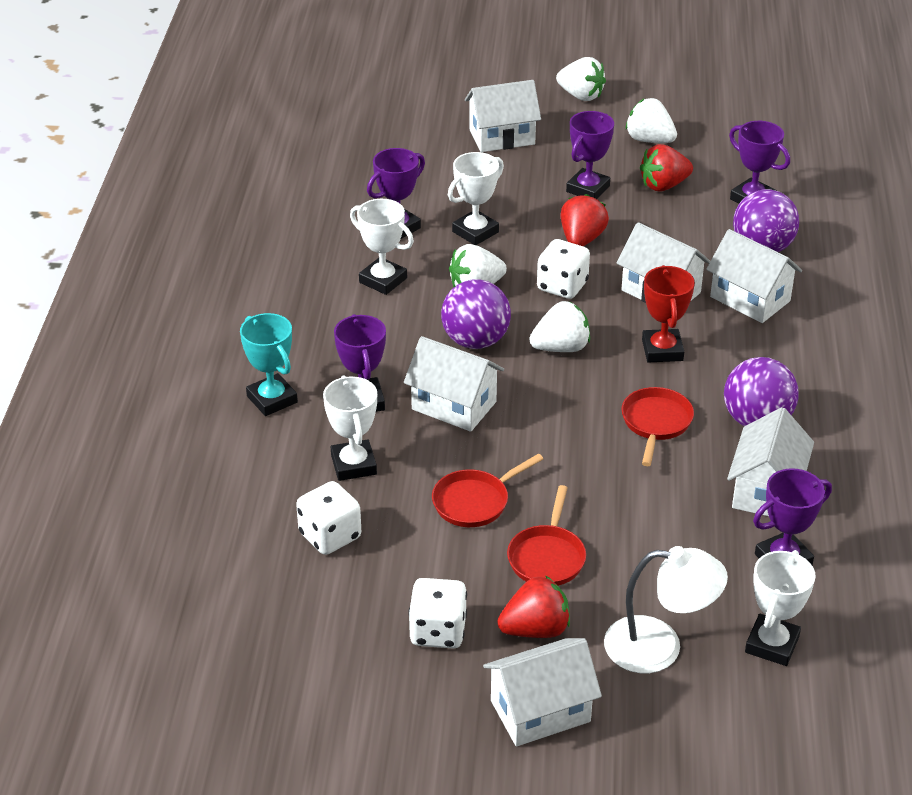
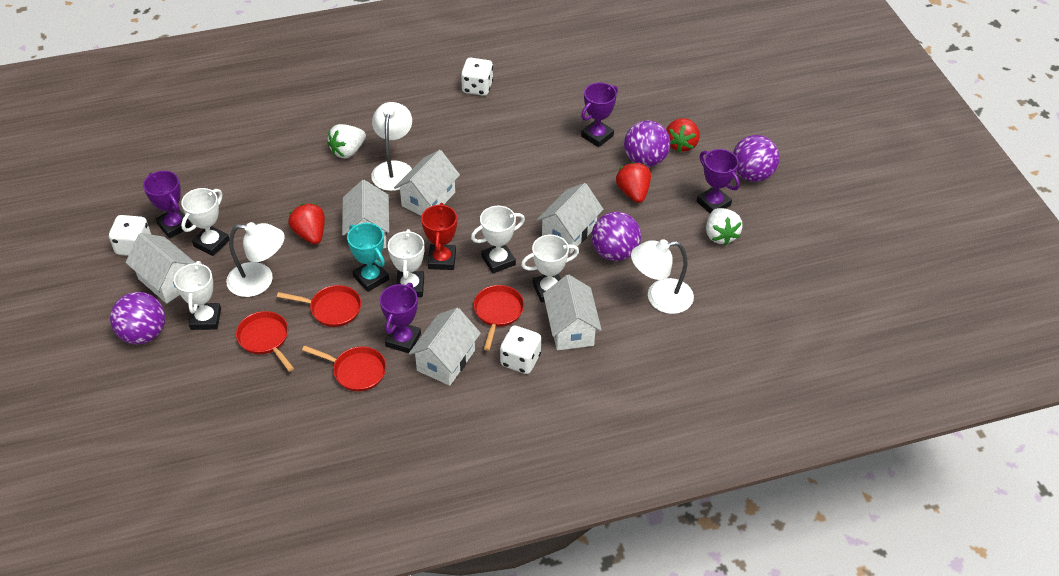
purple ball: 3 -> 4
purple trophy: 5 -> 4
red pan: 3 -> 4
white lamp: 1 -> 3
white strawberry: 4 -> 2
white trophy: 4 -> 5

